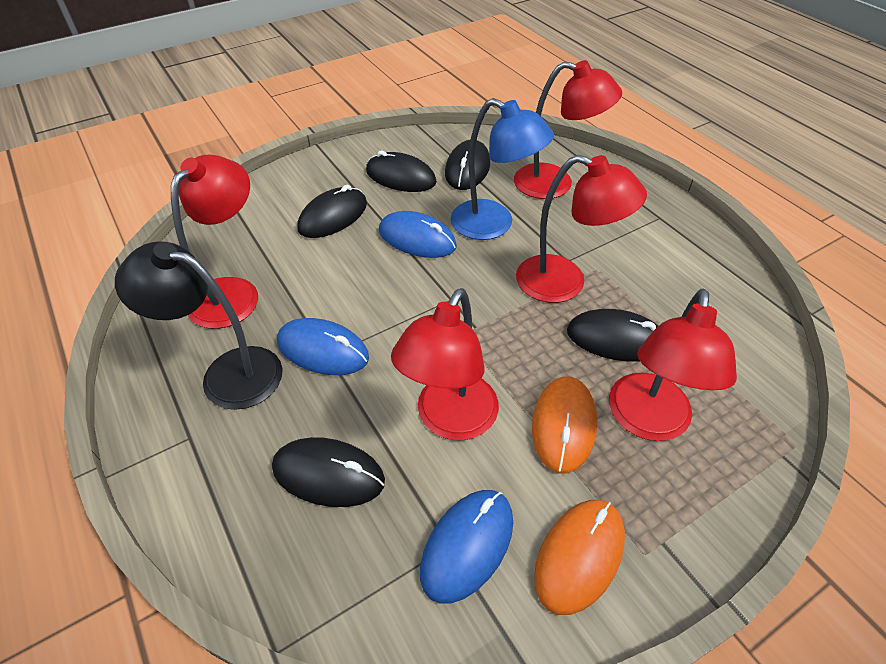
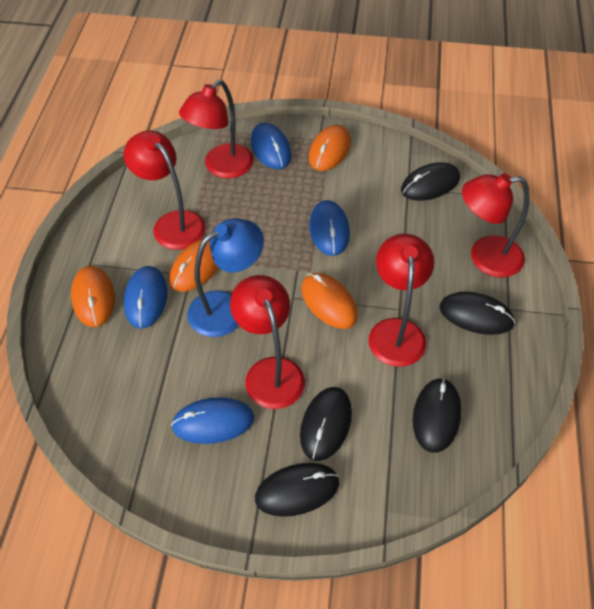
black lamp: 1 -> 0
blue mouse: 3 -> 4
orange mouse: 2 -> 4

